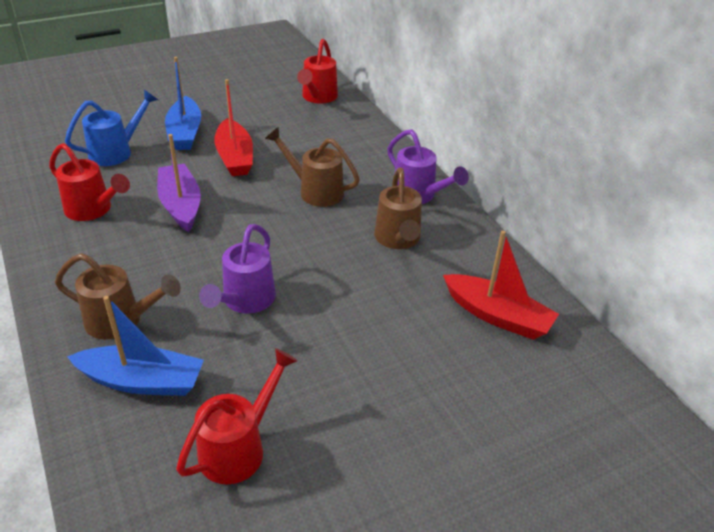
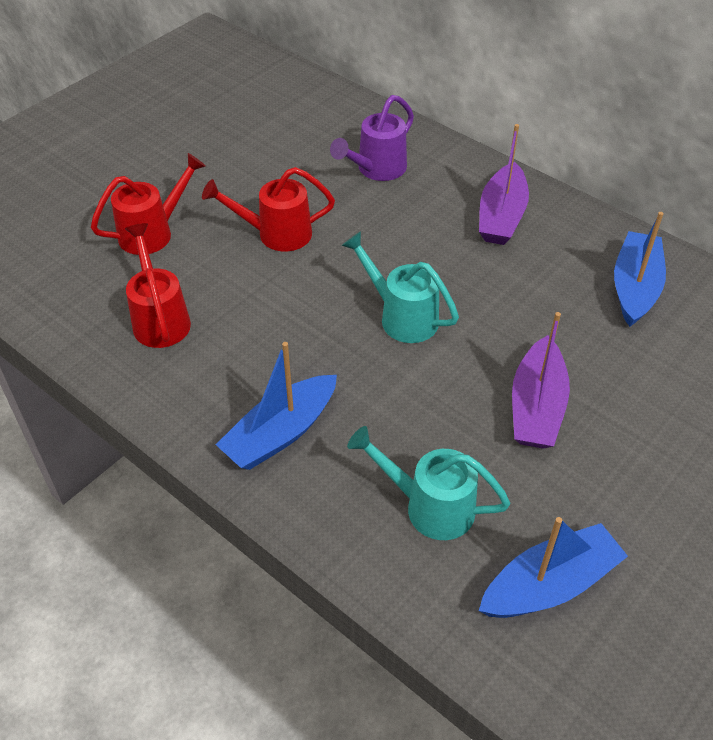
blue boat: 2 -> 3
blue watering can: 1 -> 0
brown watering can: 3 -> 0
purple boat: 1 -> 2
purple watering can: 2 -> 1
red boat: 2 -> 0
turquoise watering can: 0 -> 2

